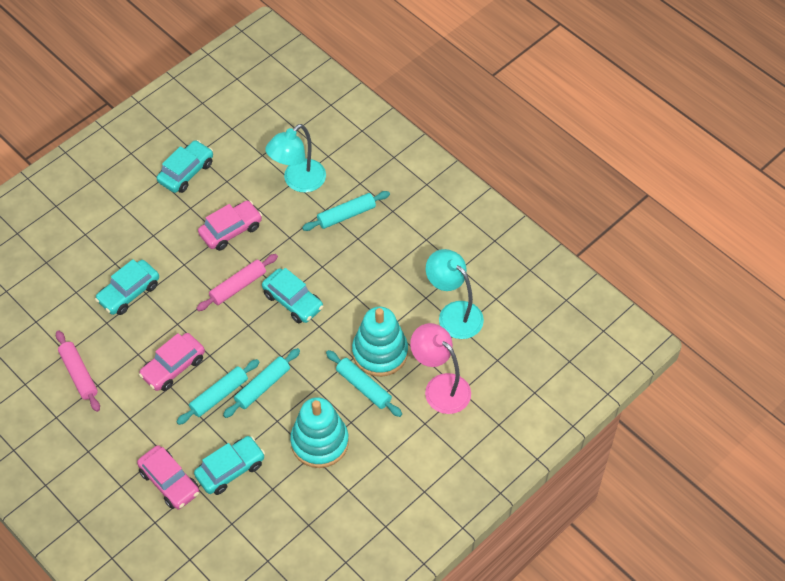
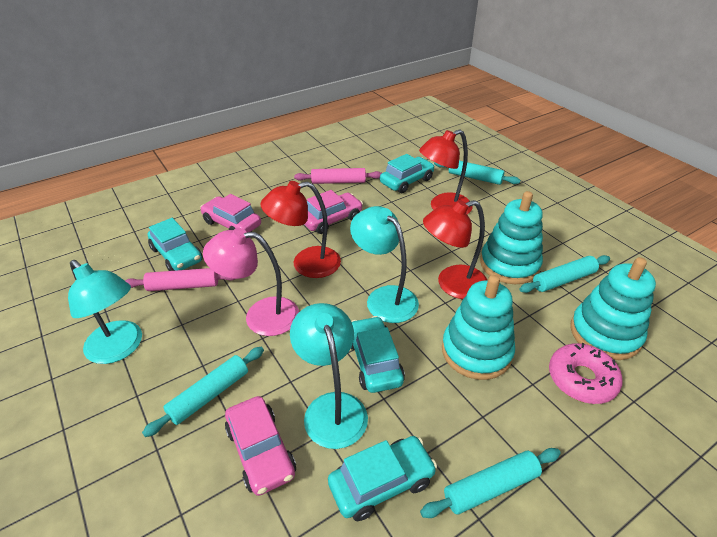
pink donut: 0 -> 1
red lamp: 0 -> 3
turquoise lamp: 2 -> 3
turquoise stacking toy: 2 -> 3

